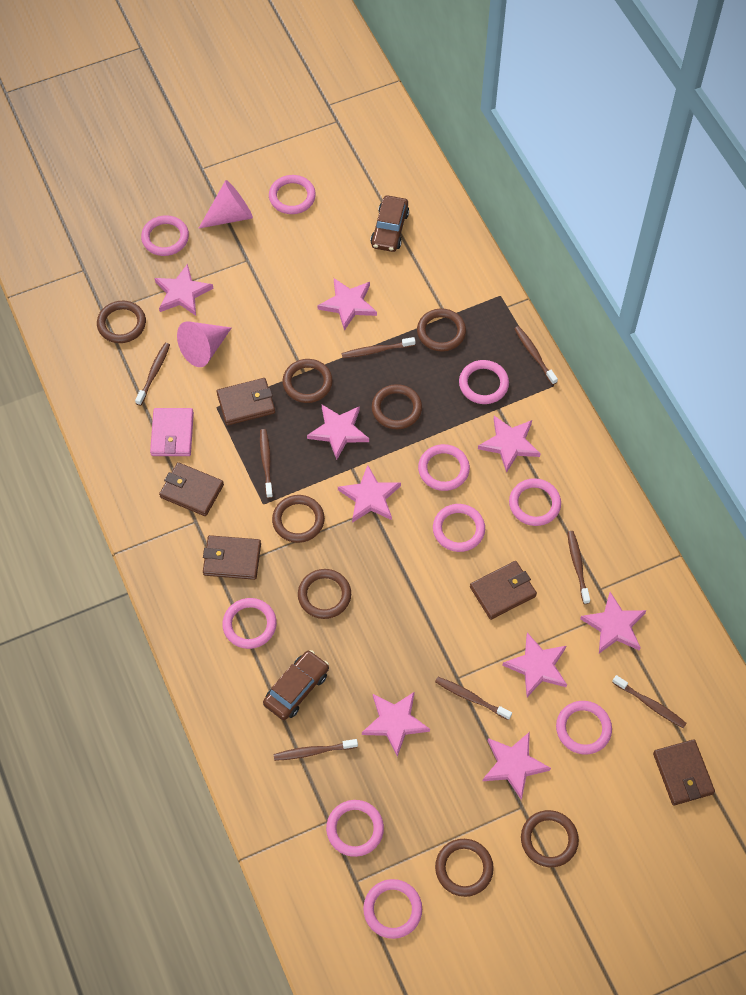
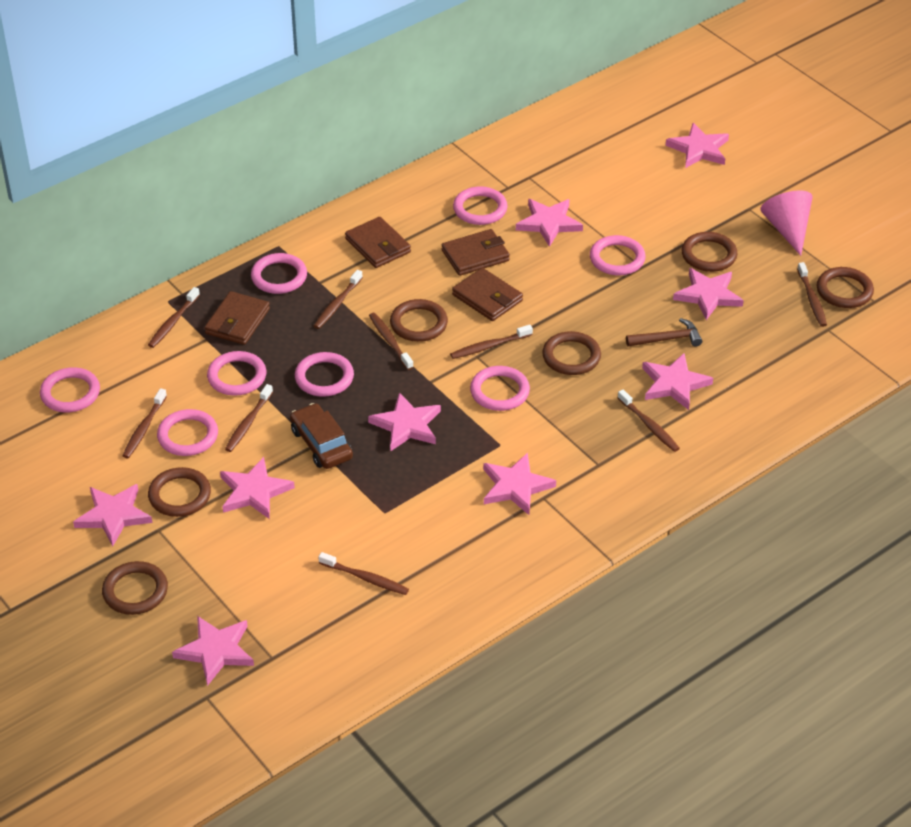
brown car: 2 -> 1
brown hammer: 0 -> 1
brown ring: 8 -> 6
brown toothbrush: 8 -> 9
brown wallet: 5 -> 4
pink cone: 2 -> 1
pink ring: 10 -> 8
pink wallet: 1 -> 0

